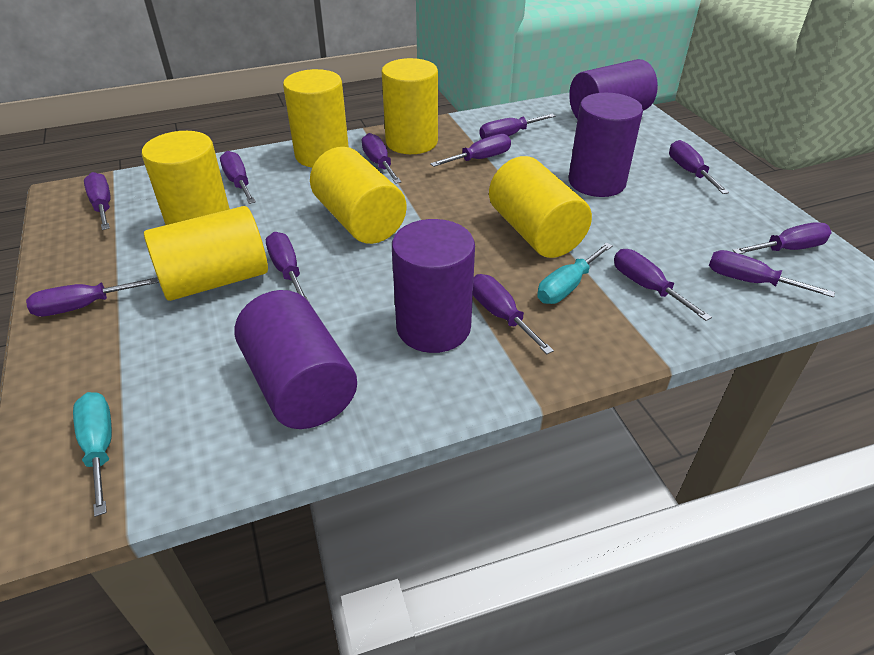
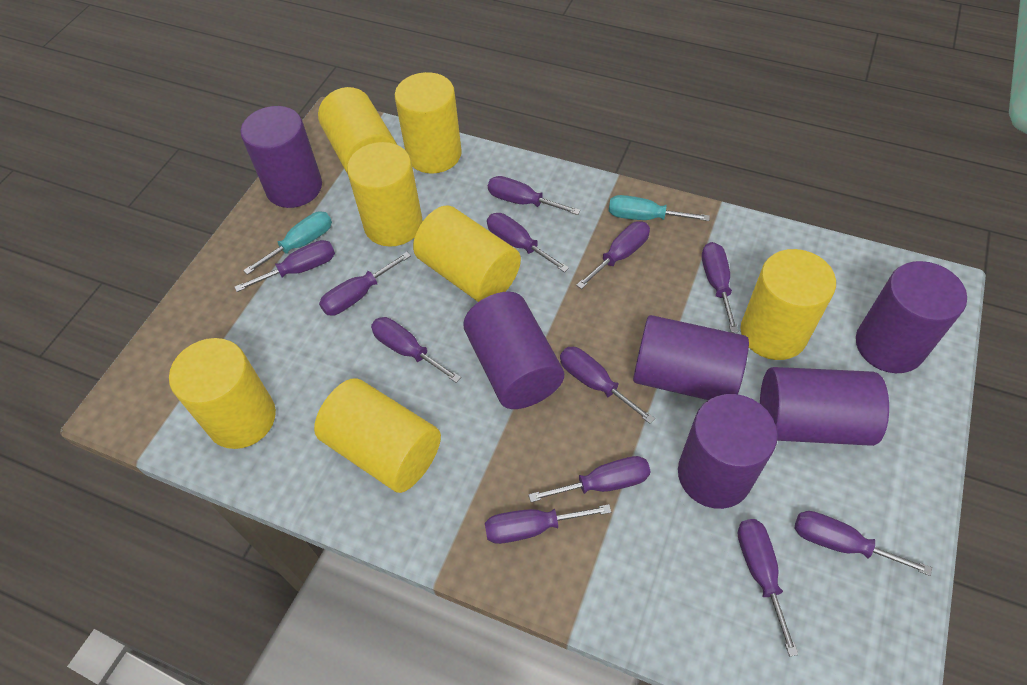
purple cylinder: 4 -> 6
yellow cylinder: 6 -> 7

